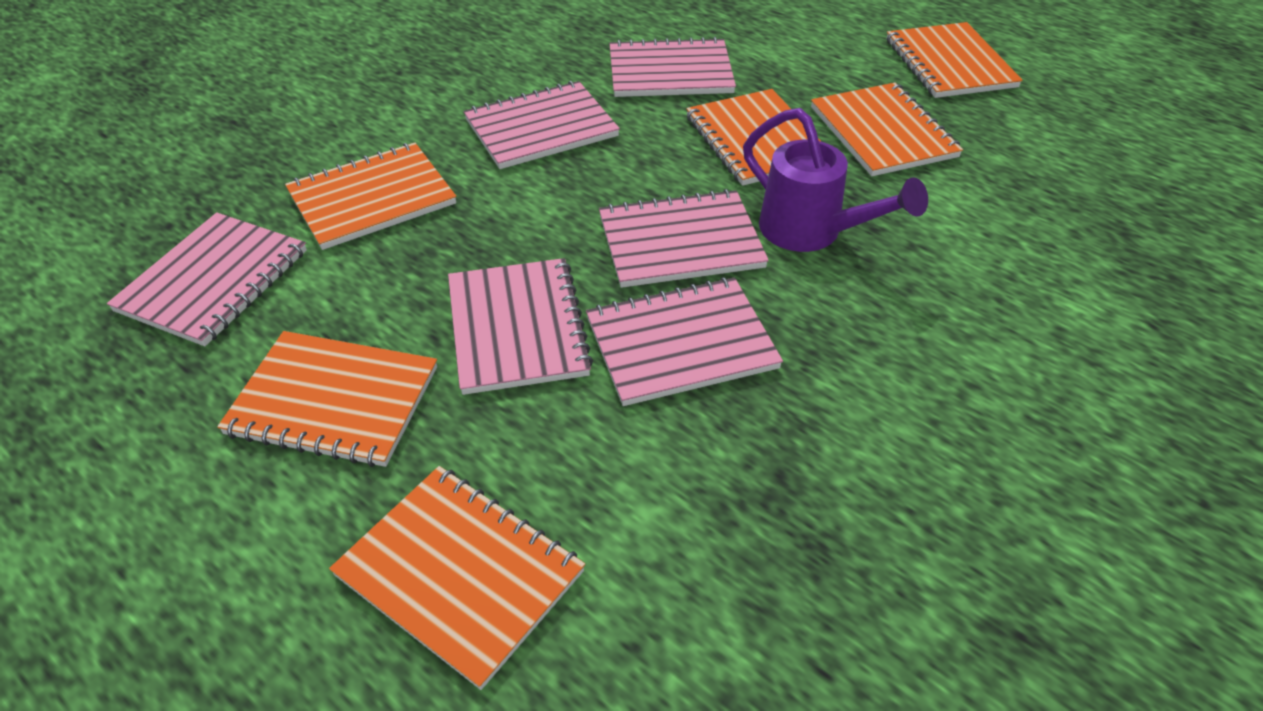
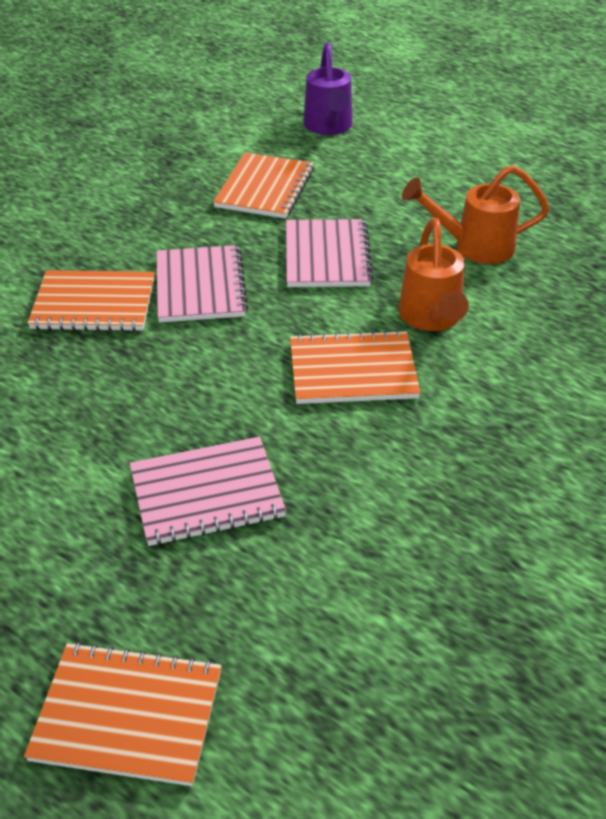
orange notebook: 6 -> 4
orange watering can: 0 -> 2
pink notebook: 6 -> 3

